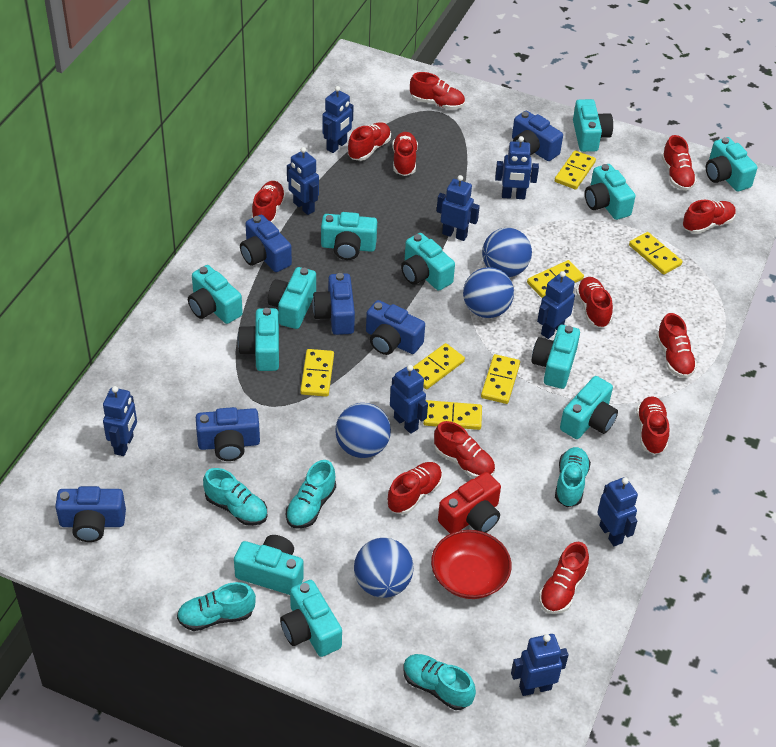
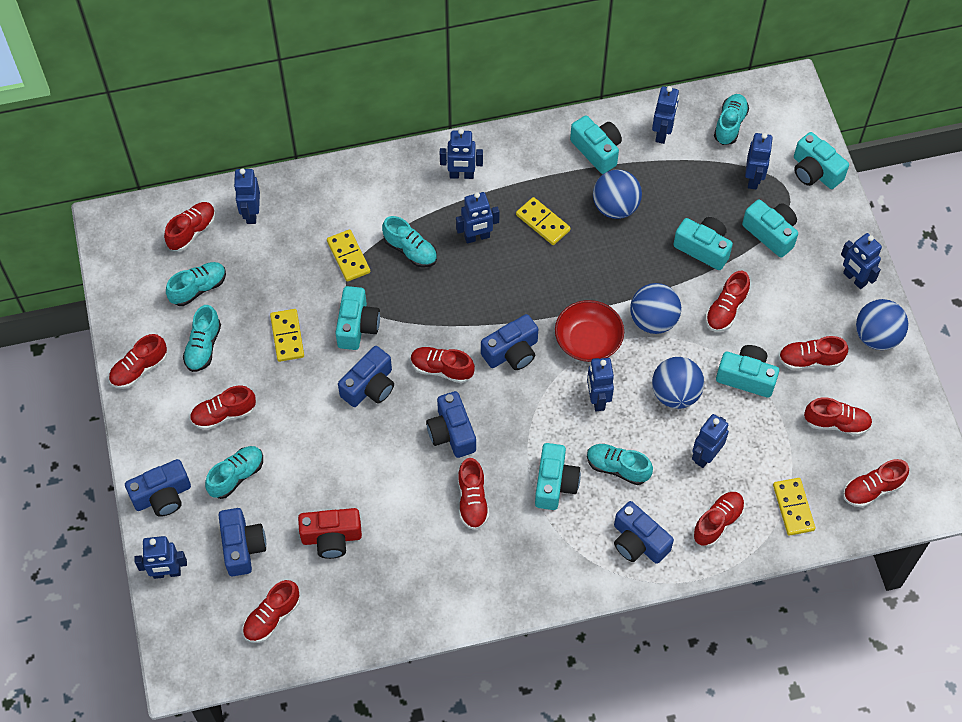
red shoe: 12 -> 11
turquoise camera: 12 -> 7
turquoise shoe: 5 -> 6
yellow domino: 7 -> 4

